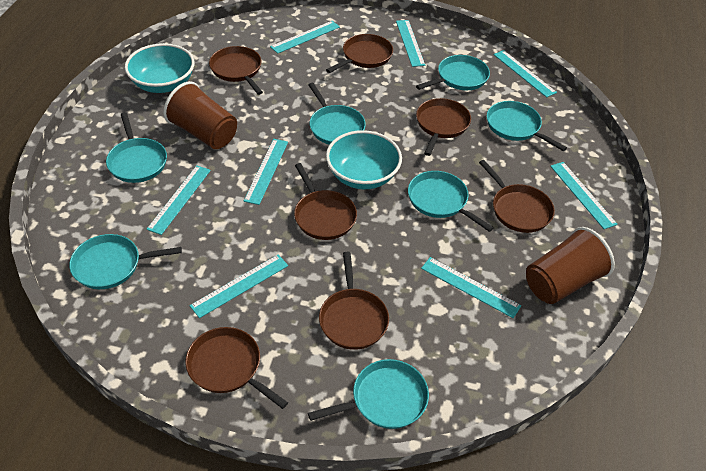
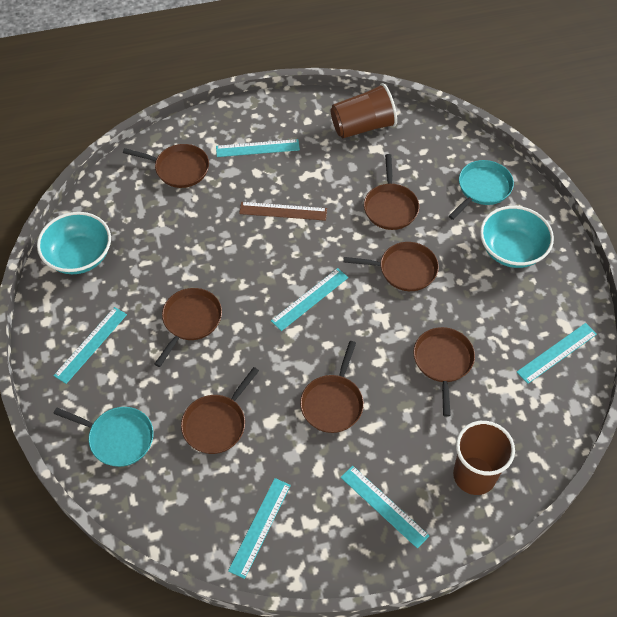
brown ruler: 0 -> 1
turquoise pan: 7 -> 2
turquoise ruler: 8 -> 6

